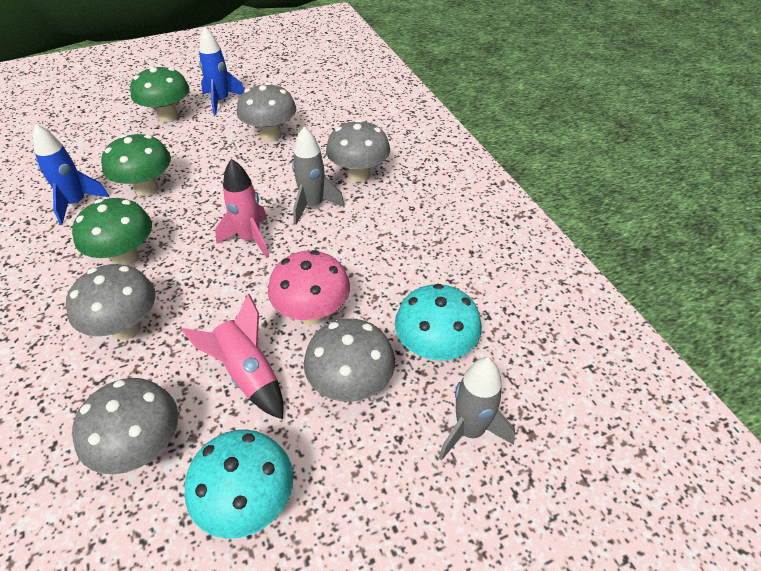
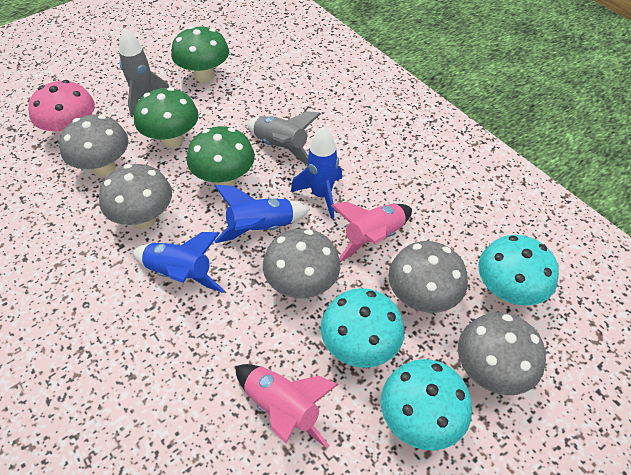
blue rocket: 2 -> 3
turquoise mushroom: 2 -> 3

